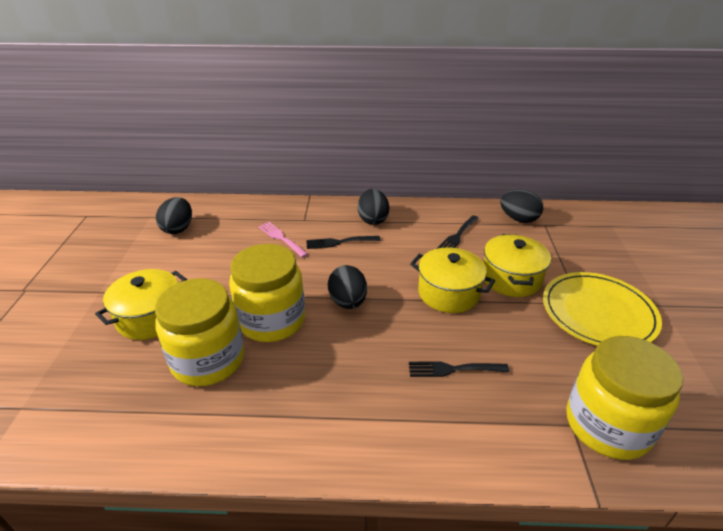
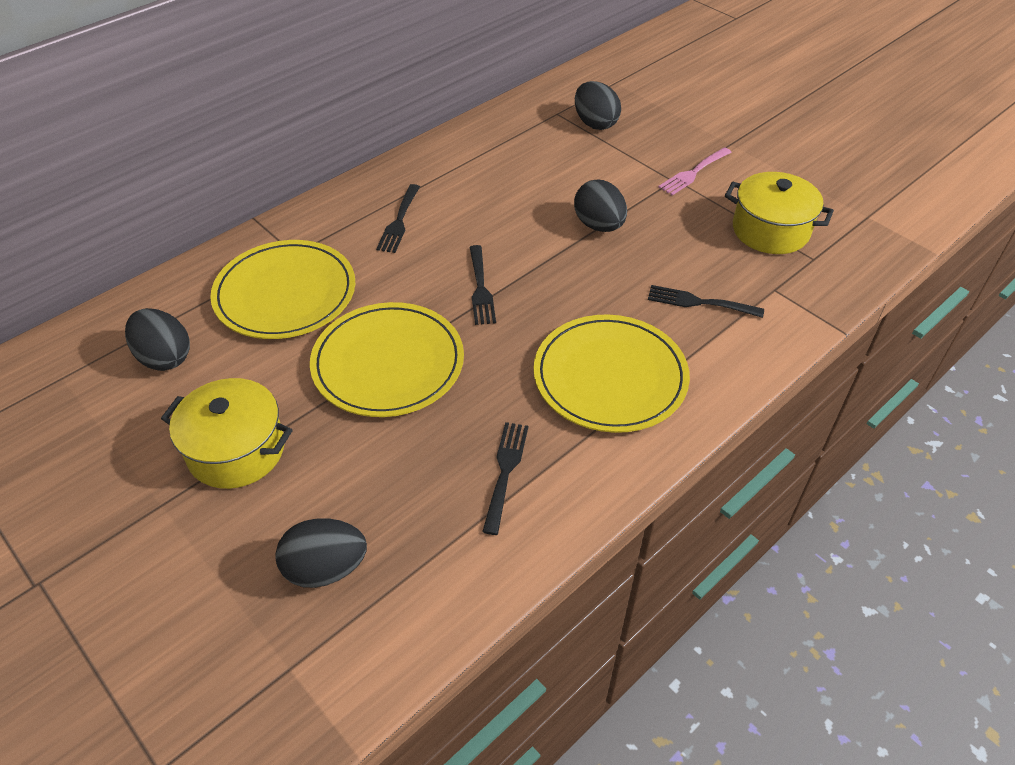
black fork: 3 -> 4
yellow jar: 3 -> 0
yellow plate: 1 -> 3
yellow pot: 3 -> 2

